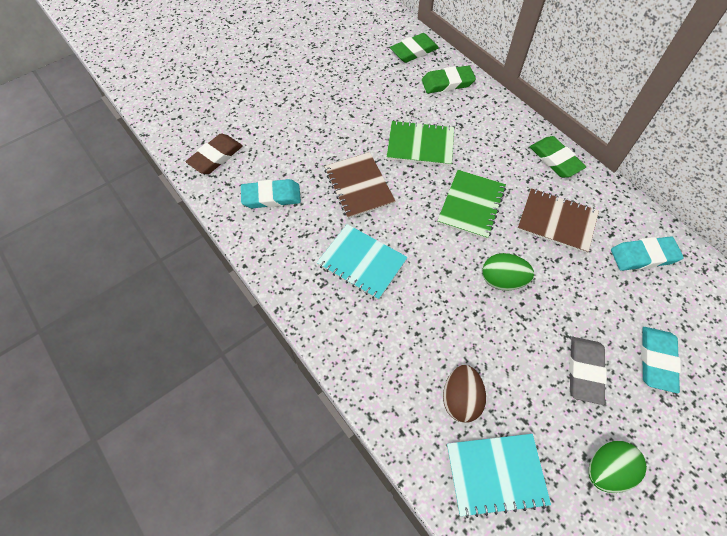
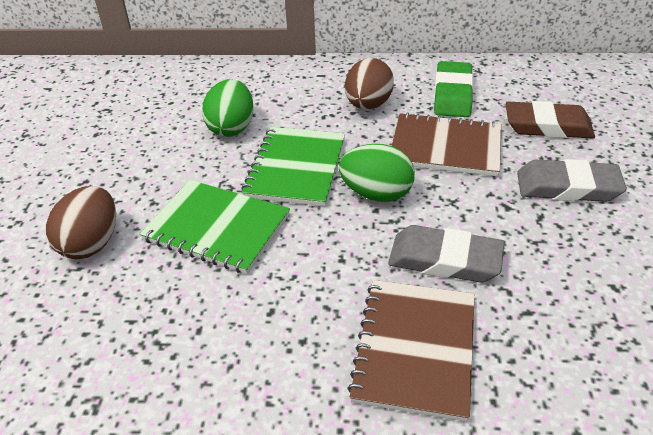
brown egg: 1 -> 2
green eraser: 3 -> 1
grey eraser: 1 -> 2
turquoise eraser: 3 -> 0
turquoise notebook: 2 -> 0

